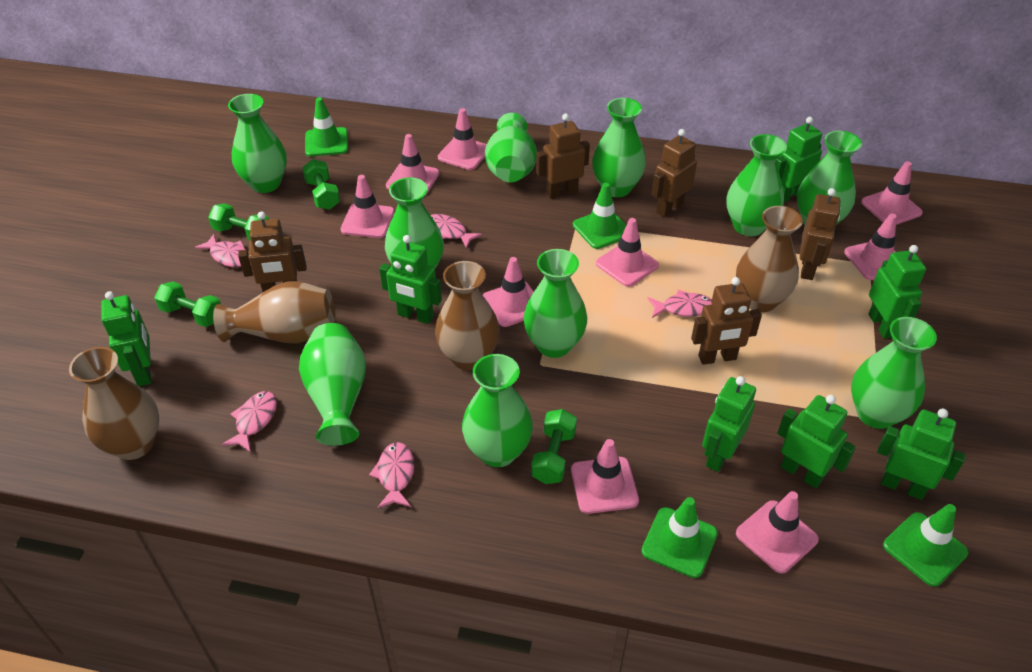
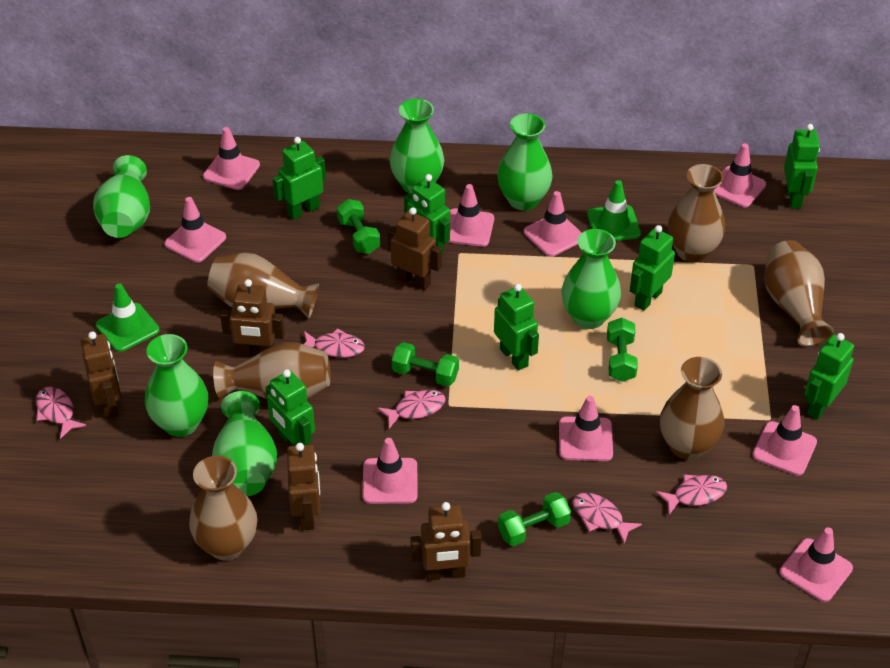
brown vase: 4 -> 6
green traffic cone: 4 -> 2
green vase: 10 -> 6

